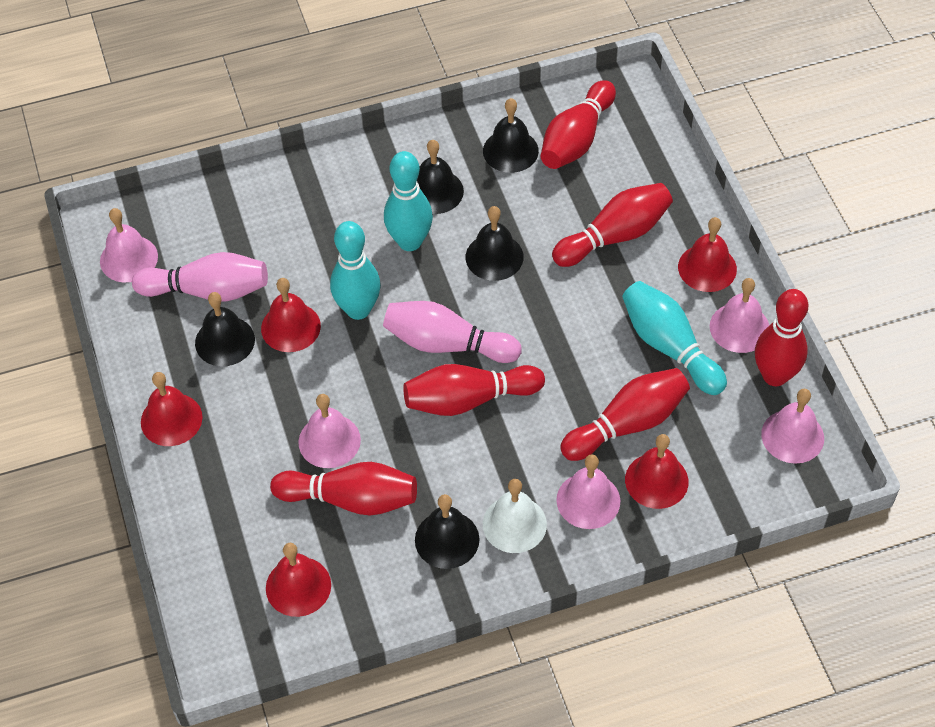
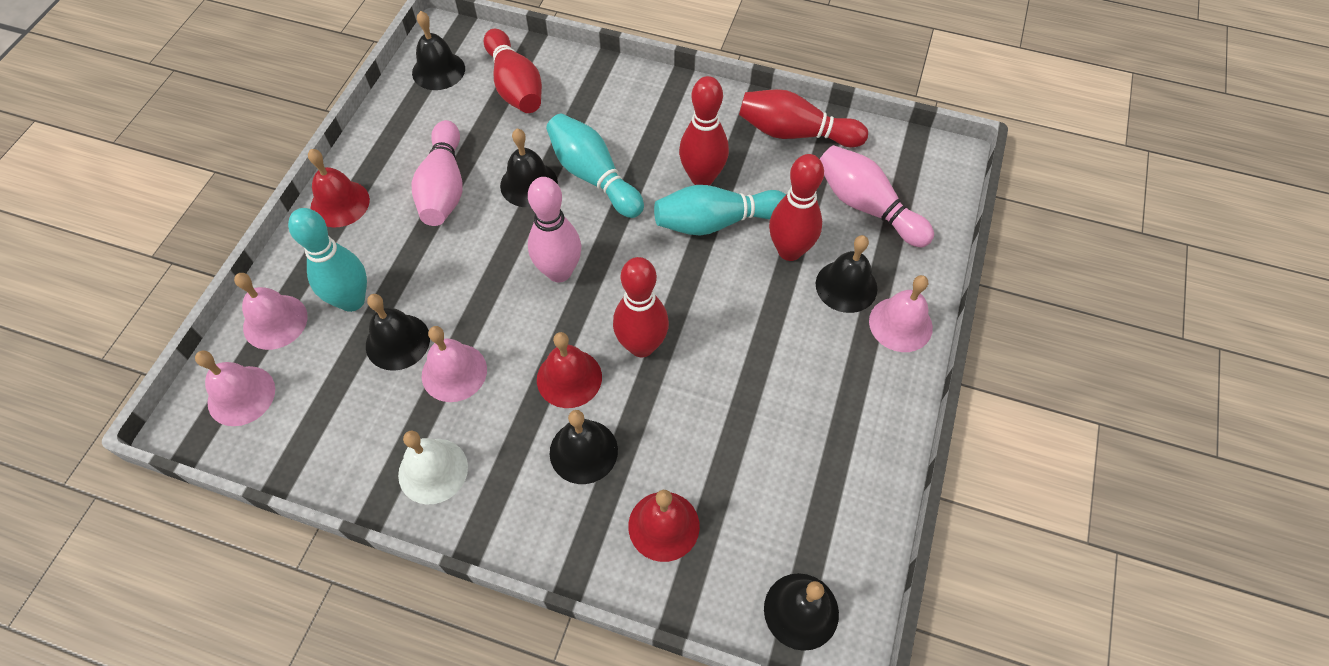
black bell: 5 -> 6
pink bell: 5 -> 4
pink bowling pin: 2 -> 3
red bell: 5 -> 3
red bowling pin: 6 -> 5

